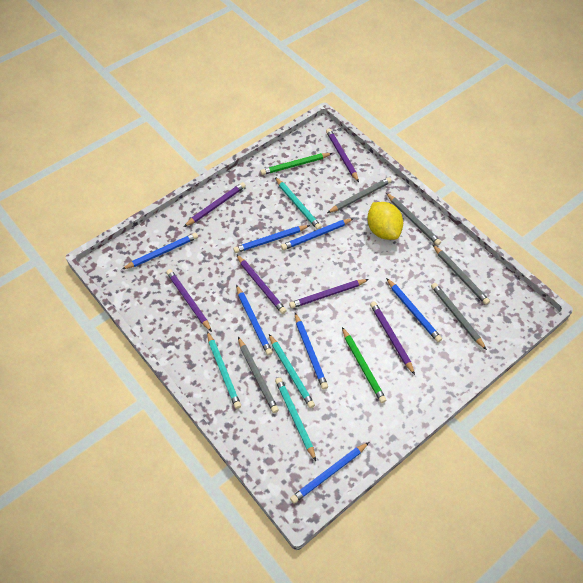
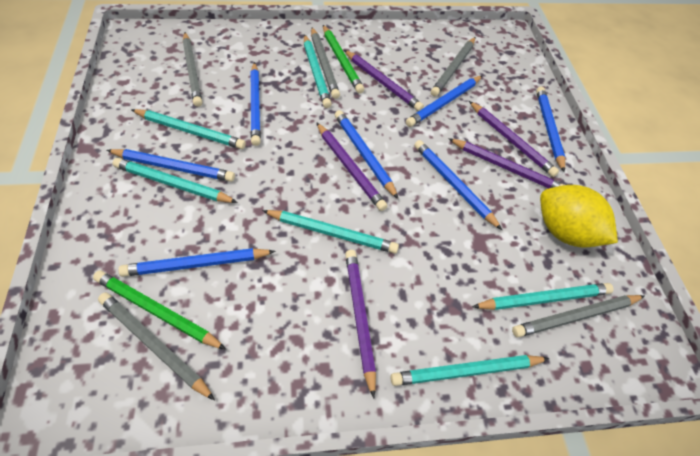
purple pencil: 6 -> 5
turquoise pencil: 4 -> 6

